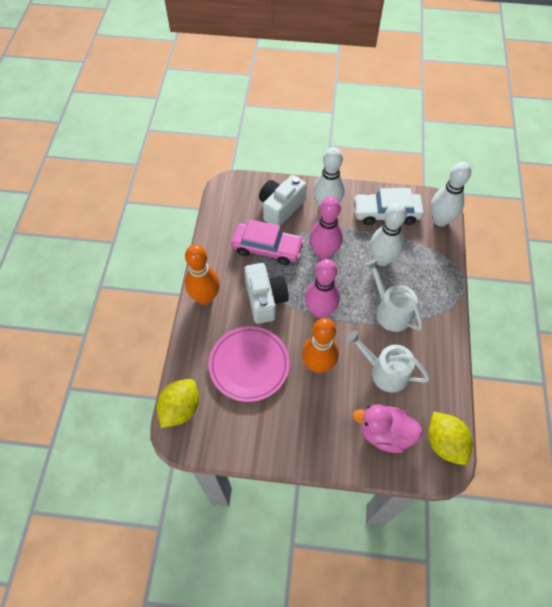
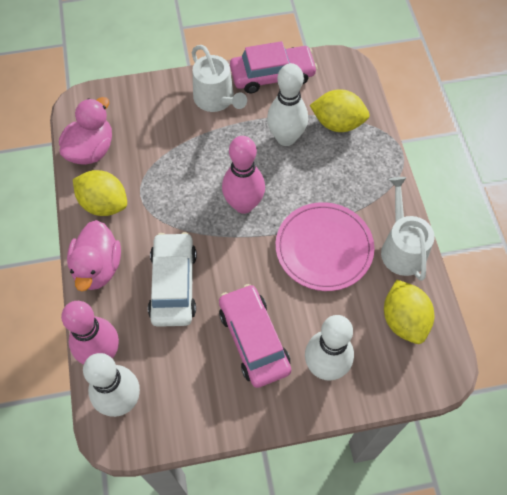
orange bowling pin: 2 -> 0
pink car: 1 -> 2
pink duck: 1 -> 2
white camera: 2 -> 0
yellow lemon: 2 -> 3

